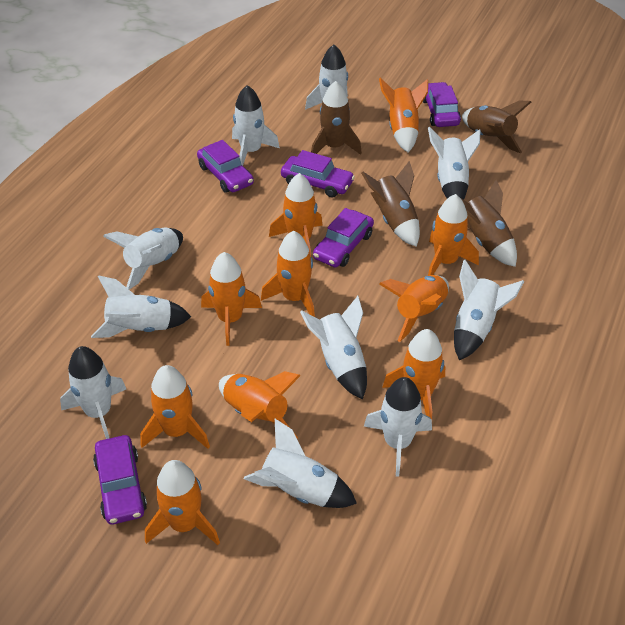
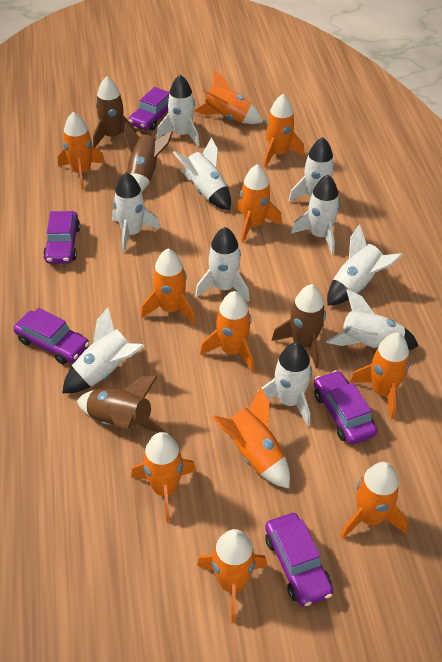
orange rocket: 10 -> 11

